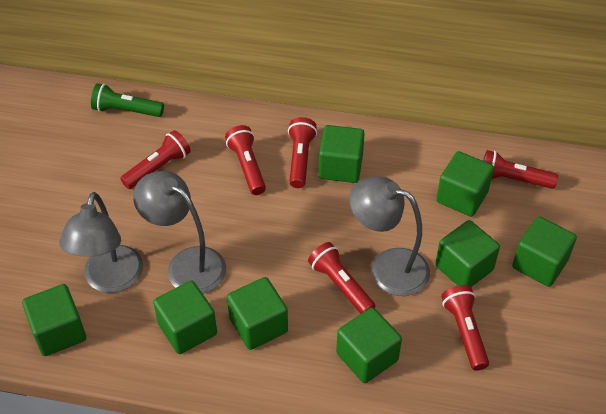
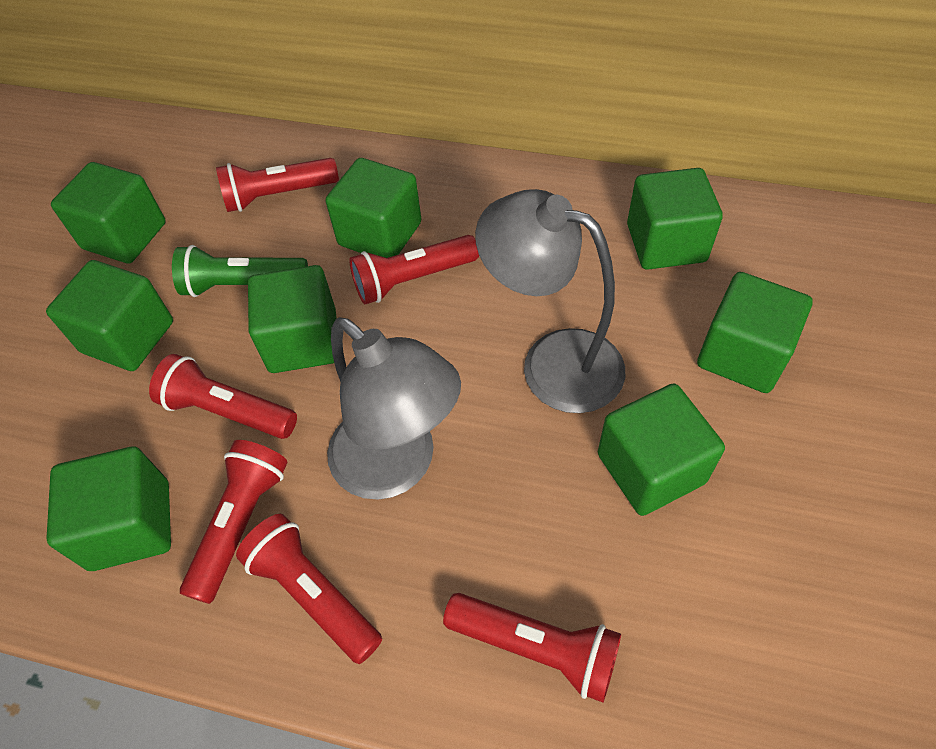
grey lamp: 3 -> 2

